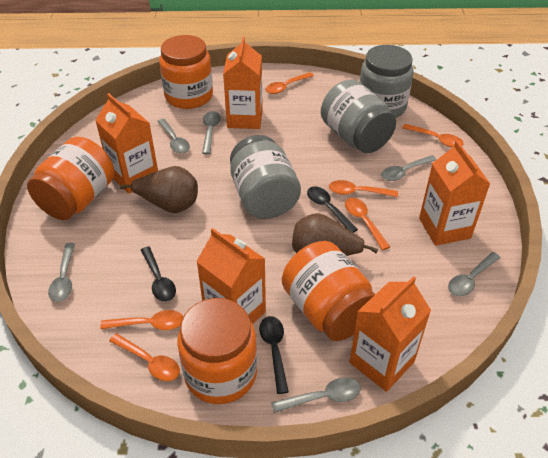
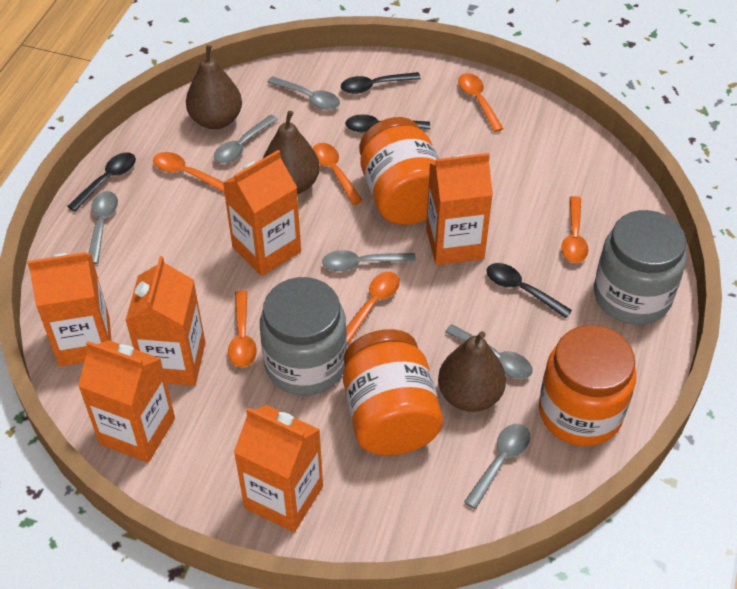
black spoon: 3 -> 4
brown pear: 2 -> 3
grey jar: 3 -> 2
orange carton: 5 -> 6
orange jar: 4 -> 3

